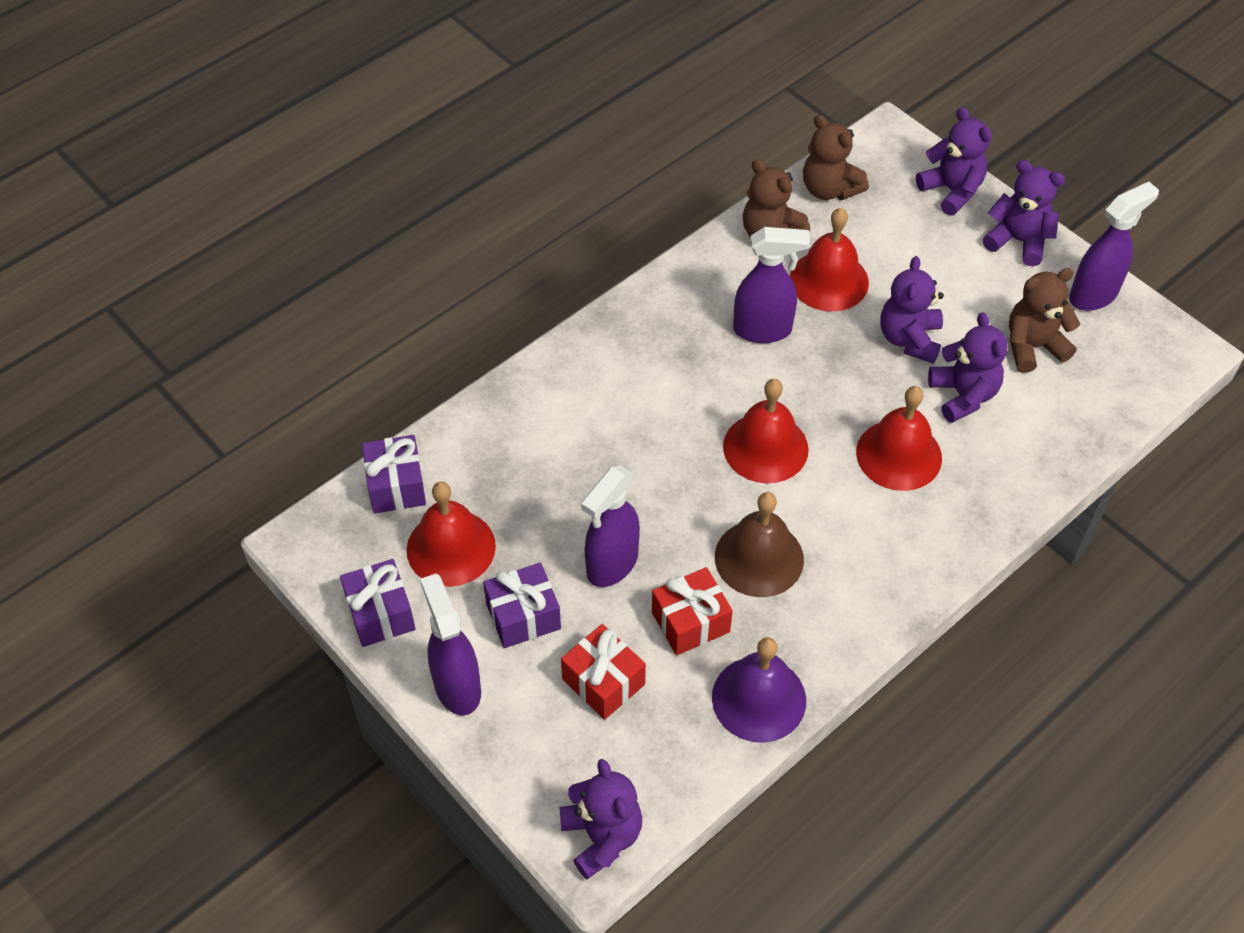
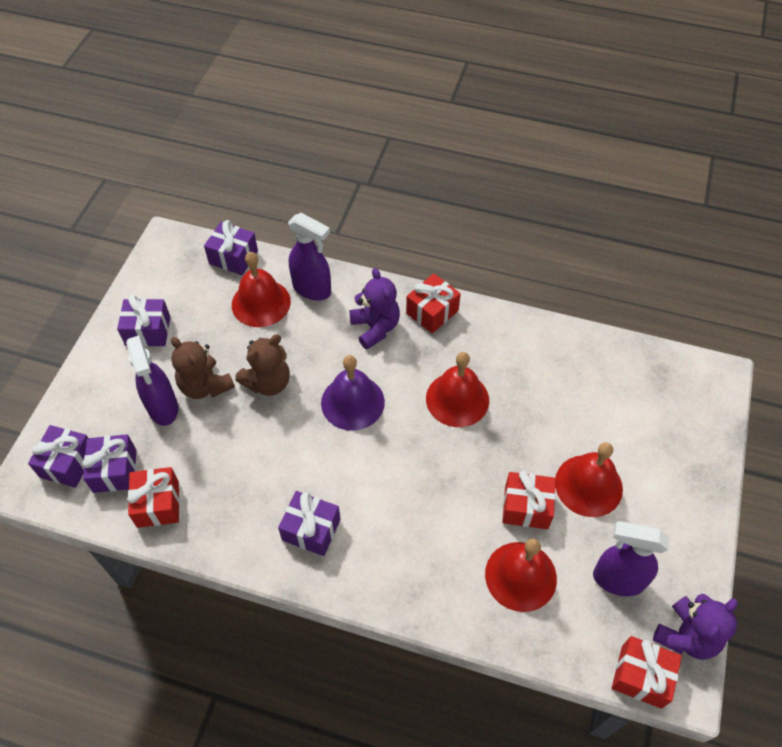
brown bell: 1 -> 0
brown teddy bear: 3 -> 2
purple gift: 3 -> 5
purple spray bottle: 4 -> 3
purple teddy bear: 5 -> 2
red gift: 2 -> 4

